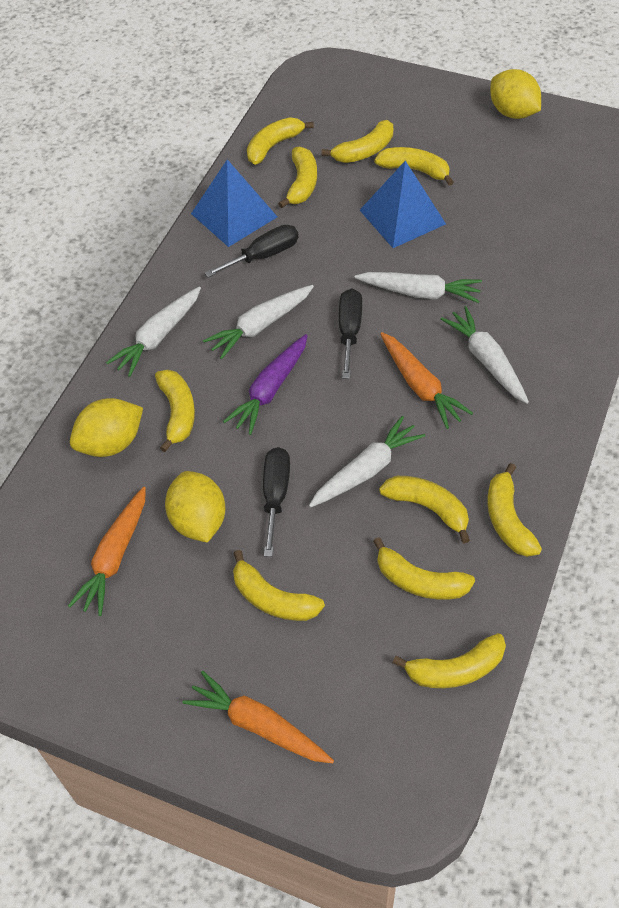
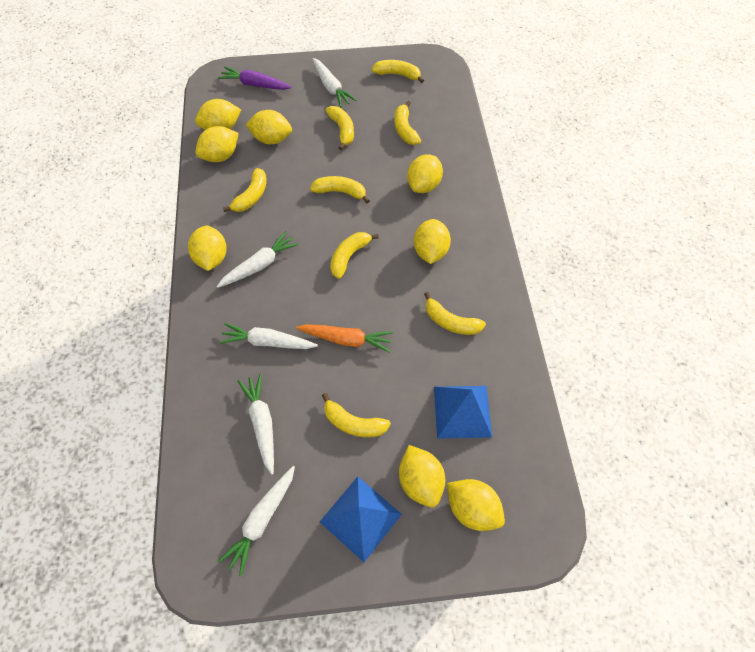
black screwdriver: 3 -> 0
orange carrot: 3 -> 1
yellow banana: 10 -> 8
yellow lemon: 3 -> 8

